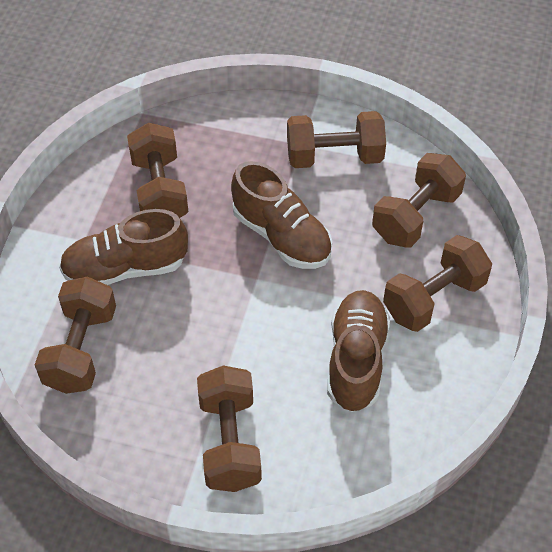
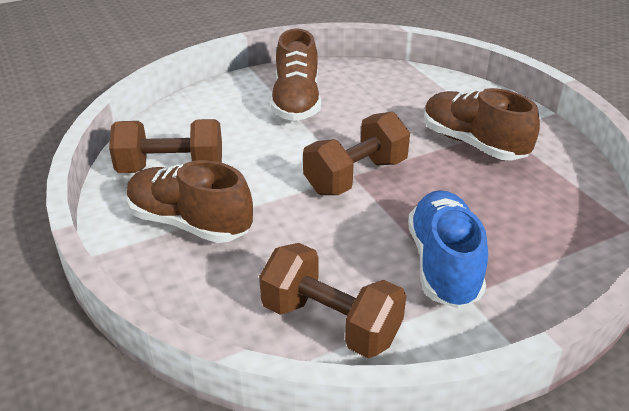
blue shoe: 0 -> 1
brown dumbbell: 6 -> 3

